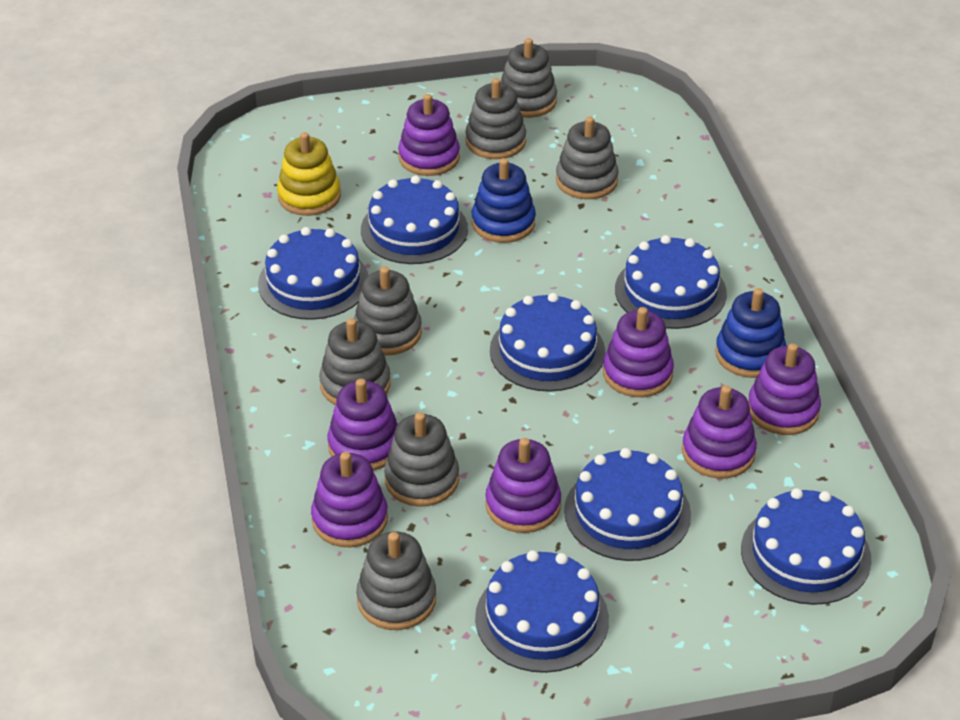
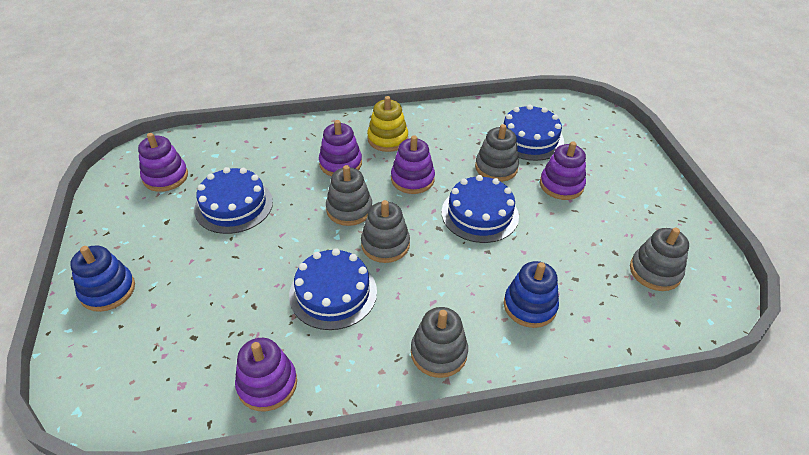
blue cake: 7 -> 4
grey stacking toy: 7 -> 5
purple stacking toy: 7 -> 5

